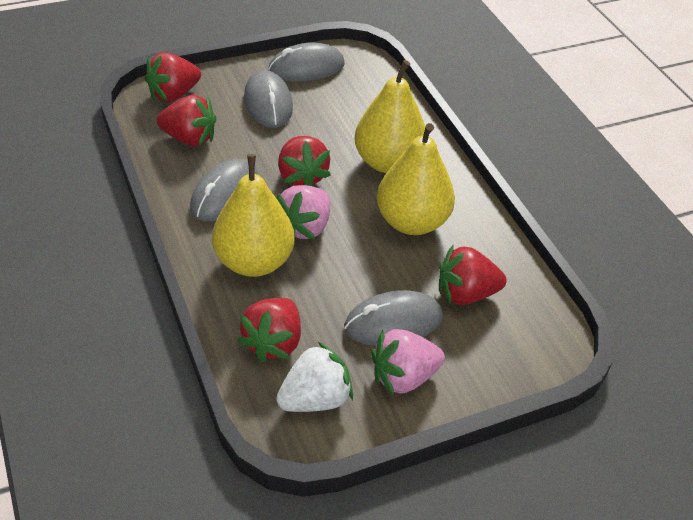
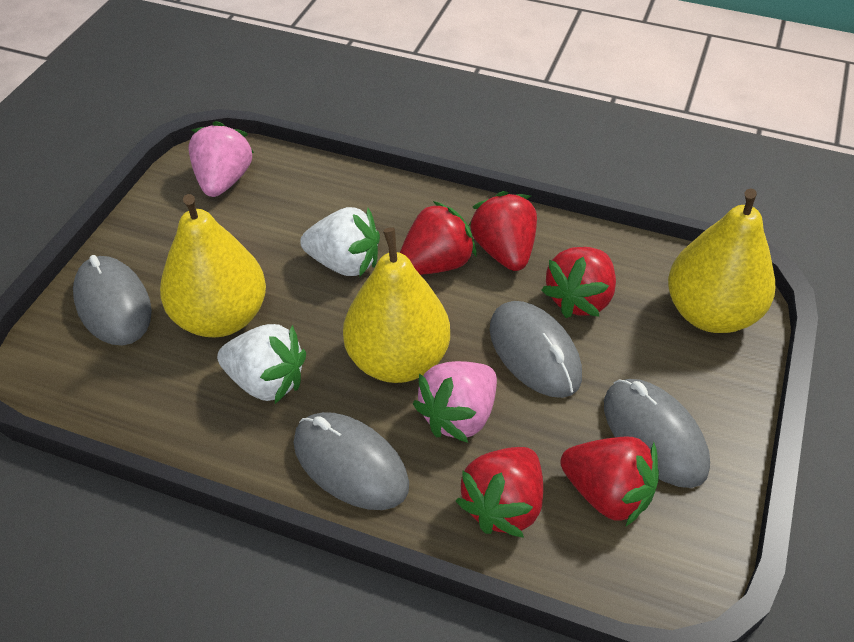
white strawberry: 1 -> 2

